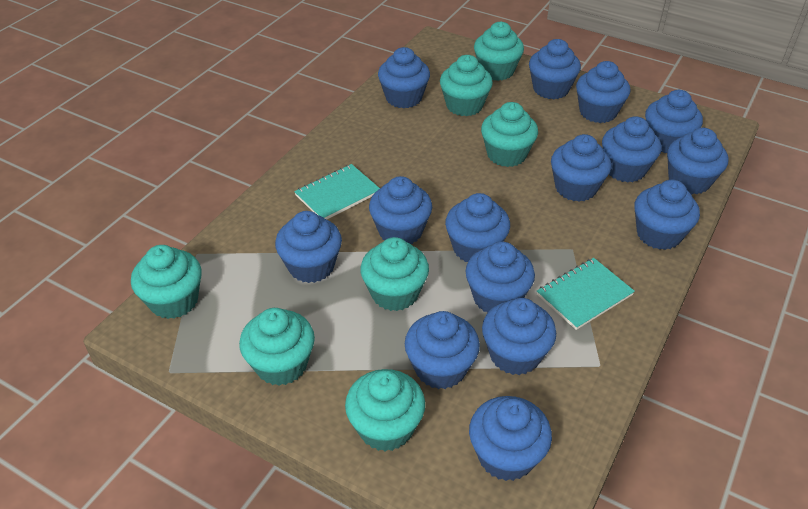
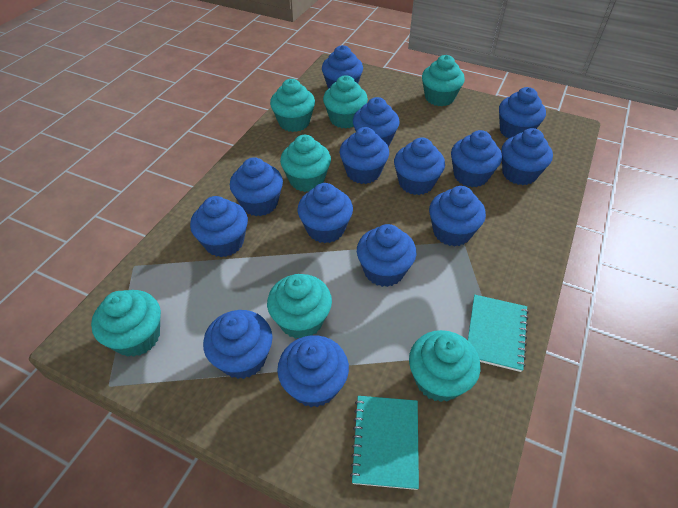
blue cupcake: 15 -> 14

